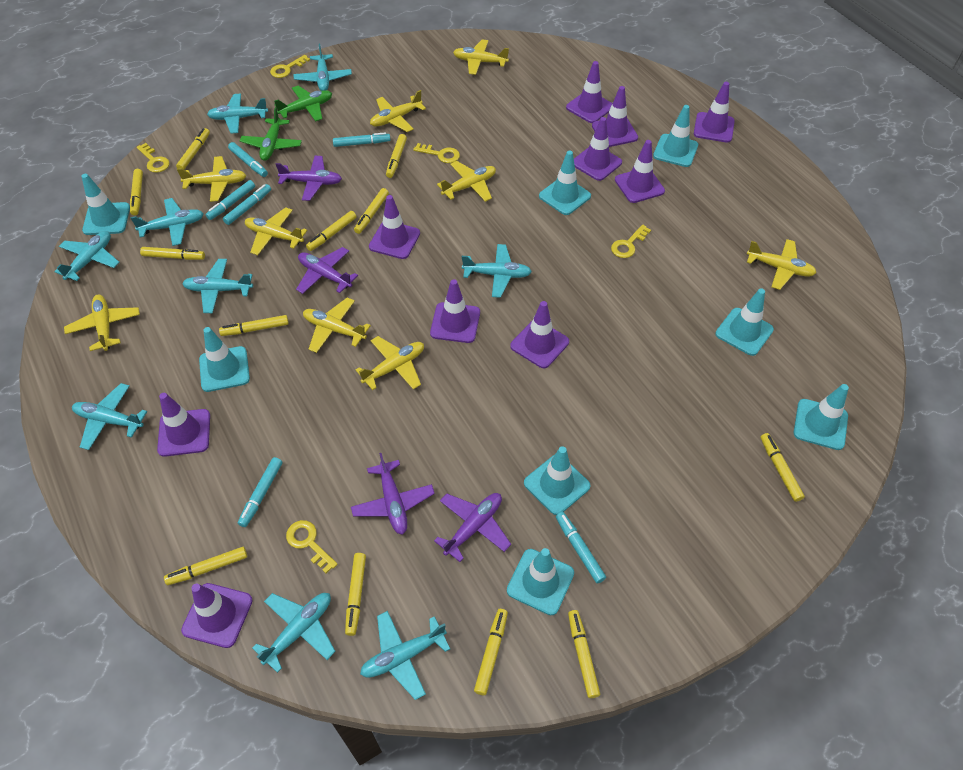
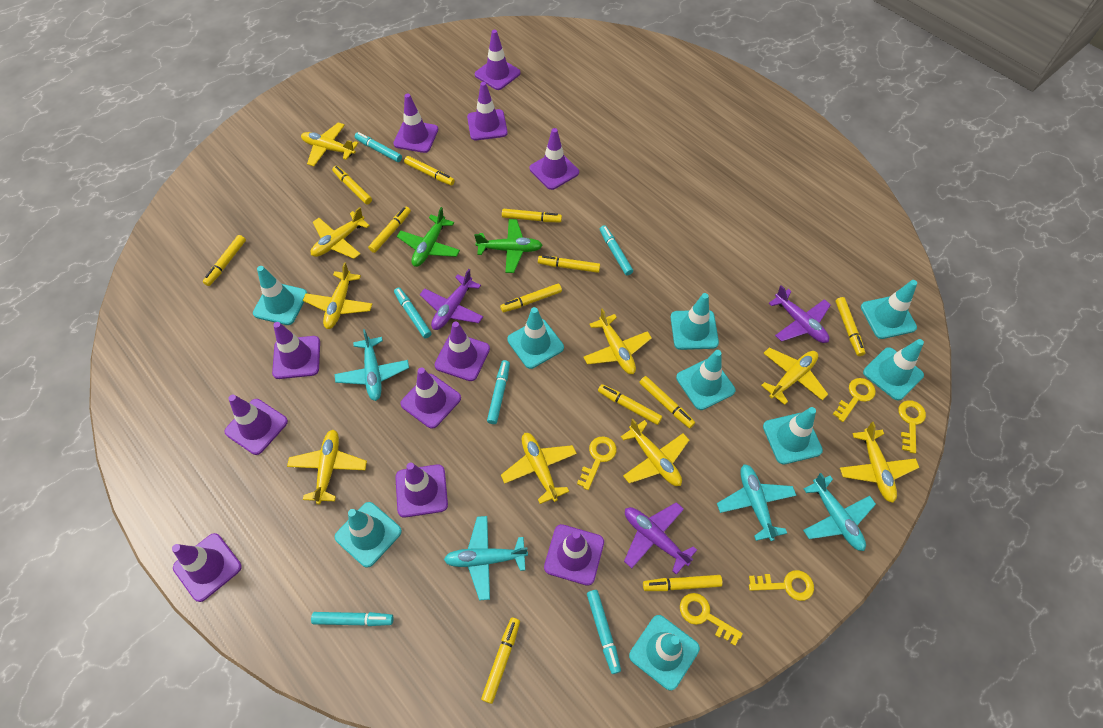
purple plane: 4 -> 3
purple traffic cone: 10 -> 11
turquoise plane: 9 -> 4
turquoise traffic cone: 8 -> 9

